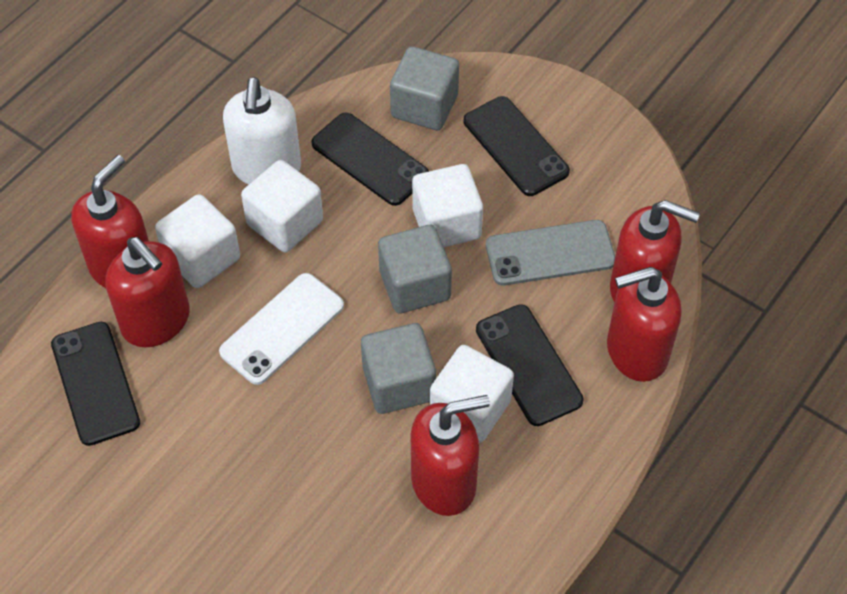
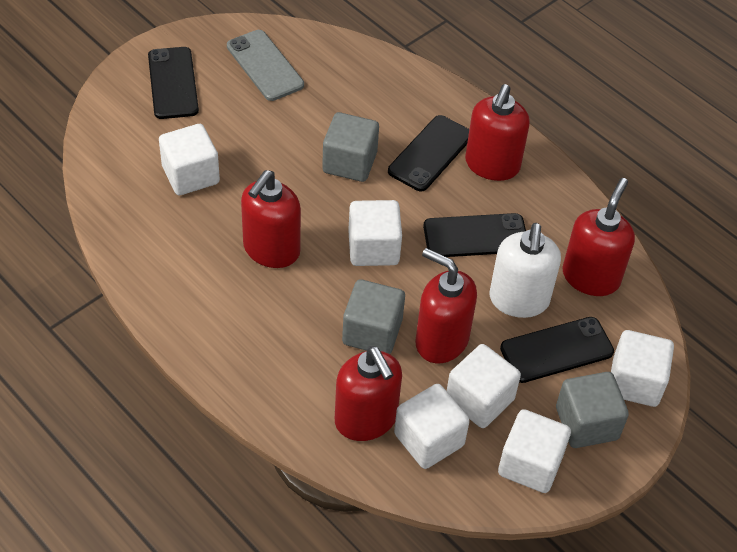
white cube: 4 -> 6
white phone: 1 -> 0

